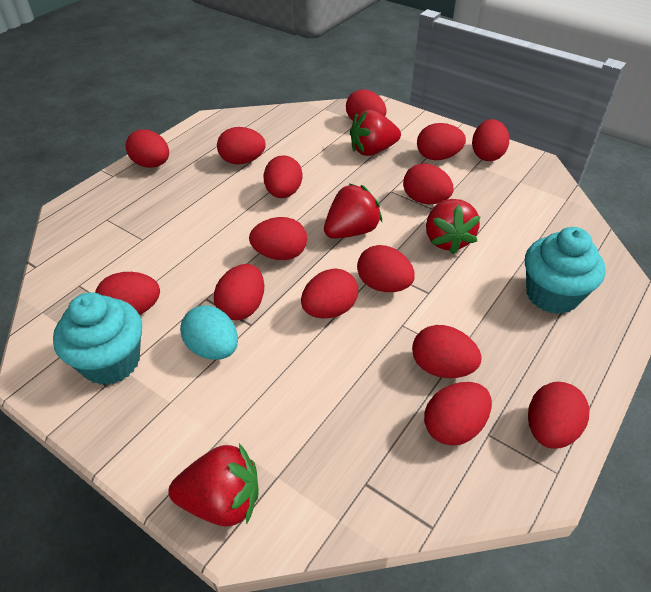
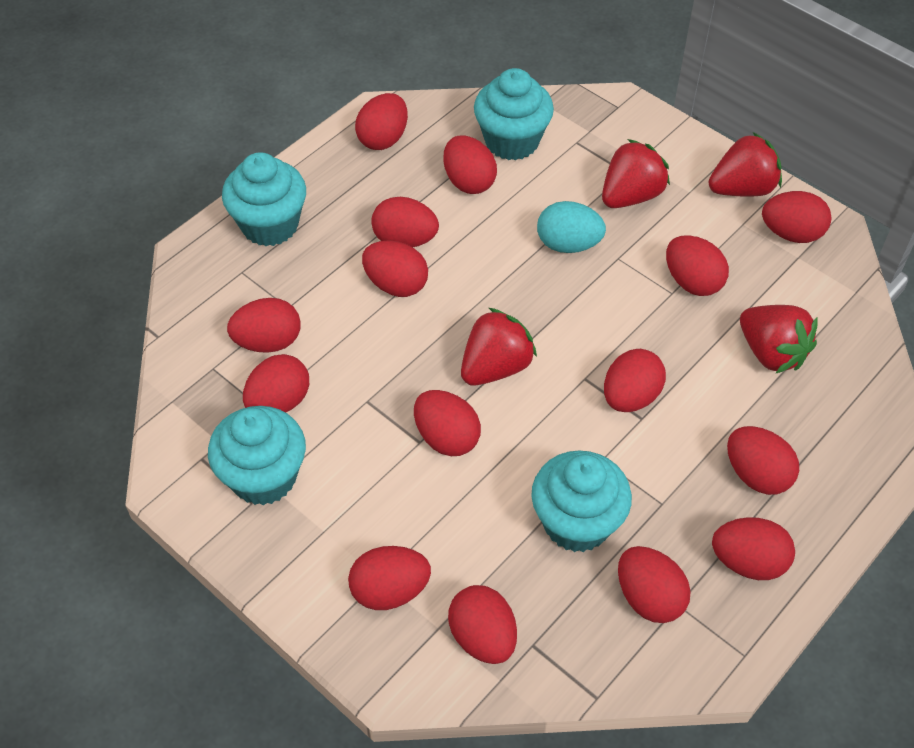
turquoise cupcake: 2 -> 4

